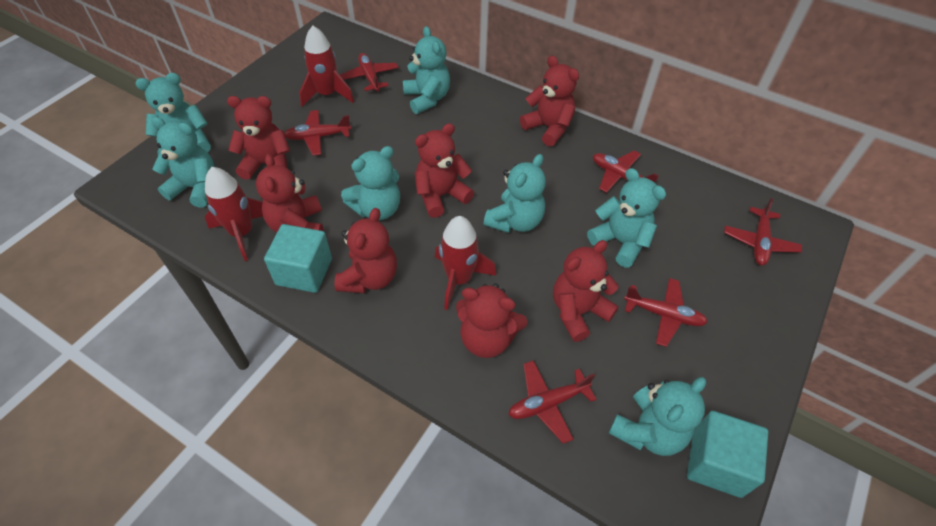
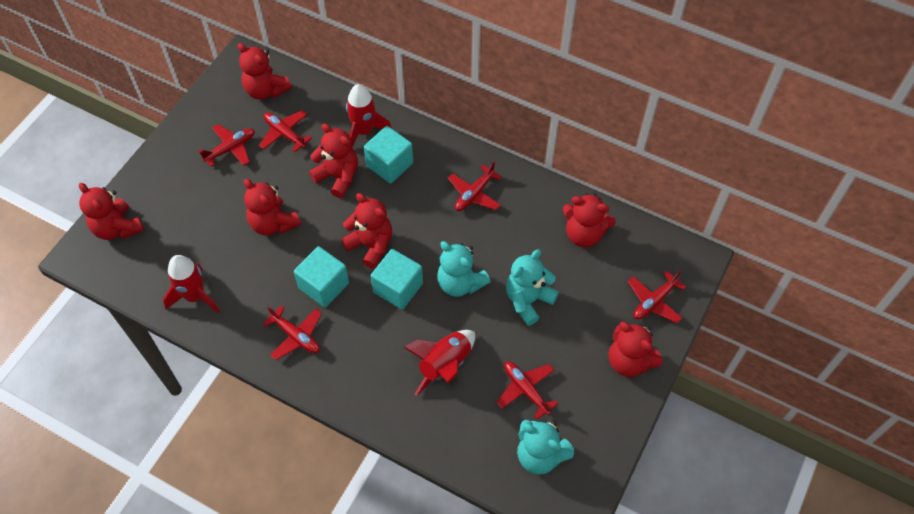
turquoise cube: 2 -> 3
turquoise teddy bear: 7 -> 3

